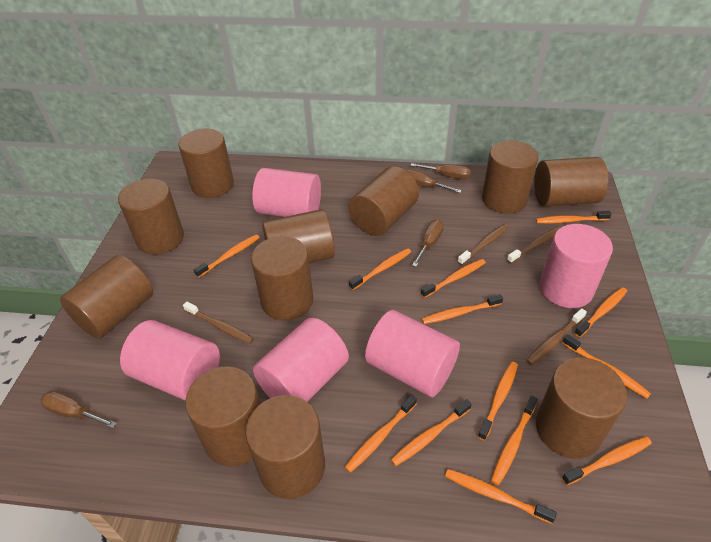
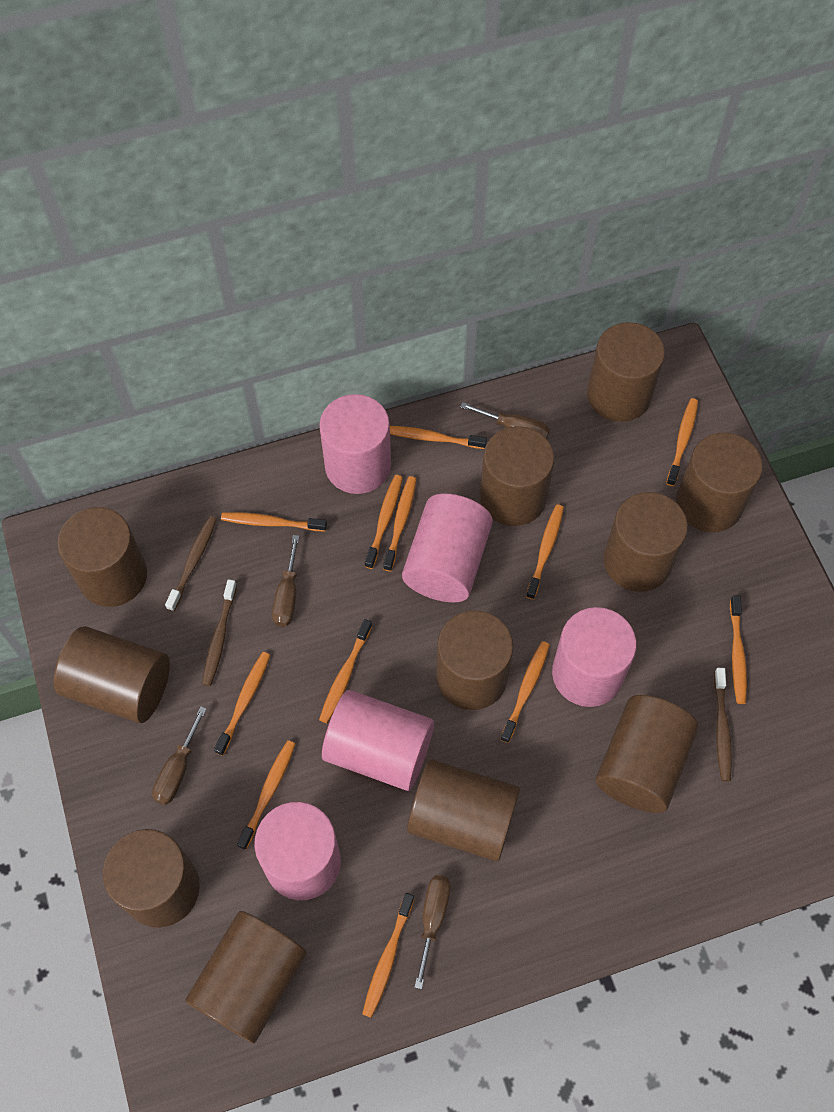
brown toothbrush: 4 -> 3
orange toothbrush: 13 -> 12

